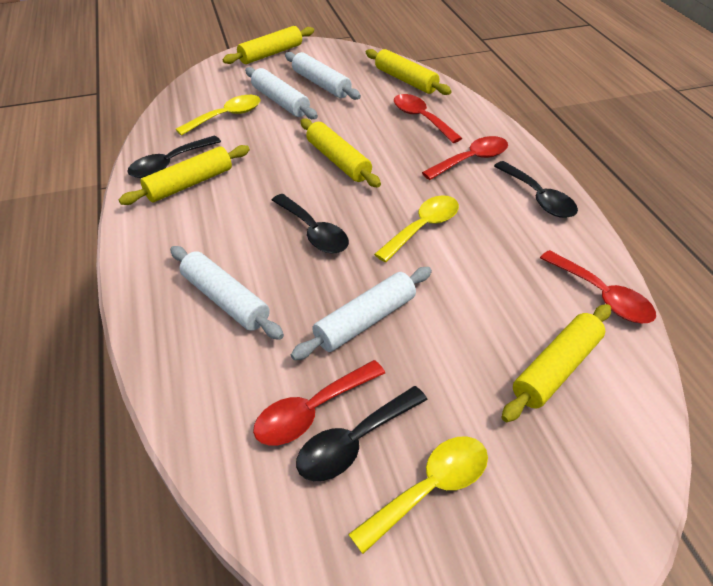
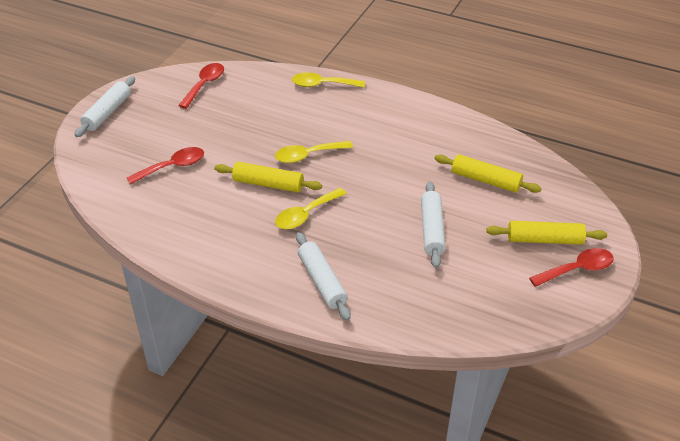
black spoon: 4 -> 0
red spoon: 4 -> 3
white rolling pin: 4 -> 3
yellow rolling pin: 5 -> 3

